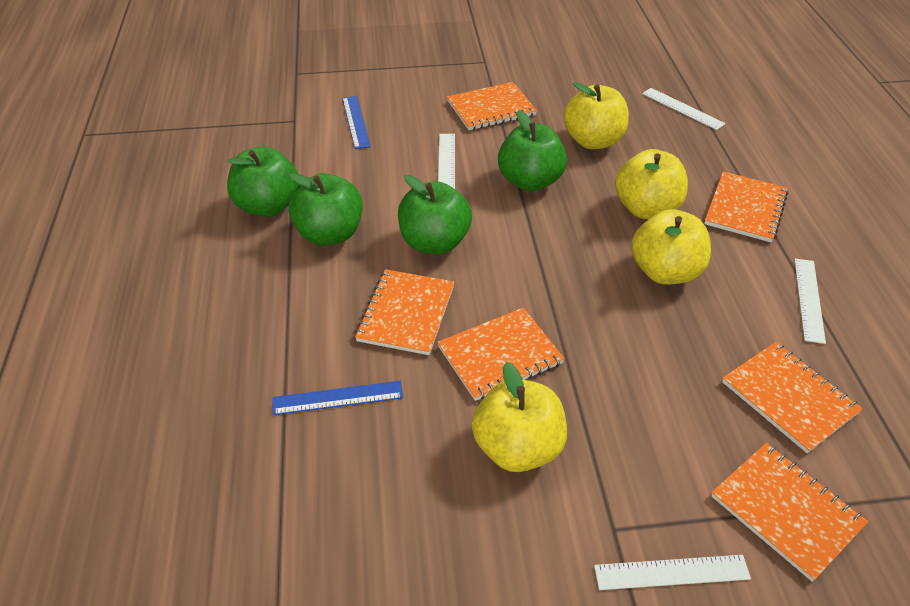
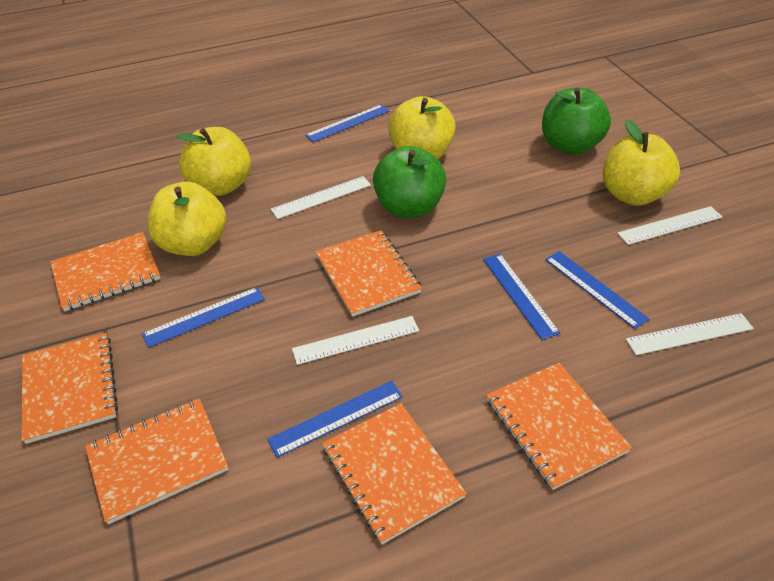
blue ruler: 2 -> 5
green apple: 4 -> 2

